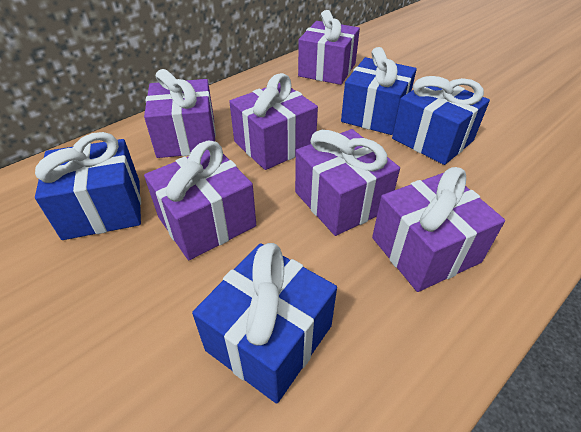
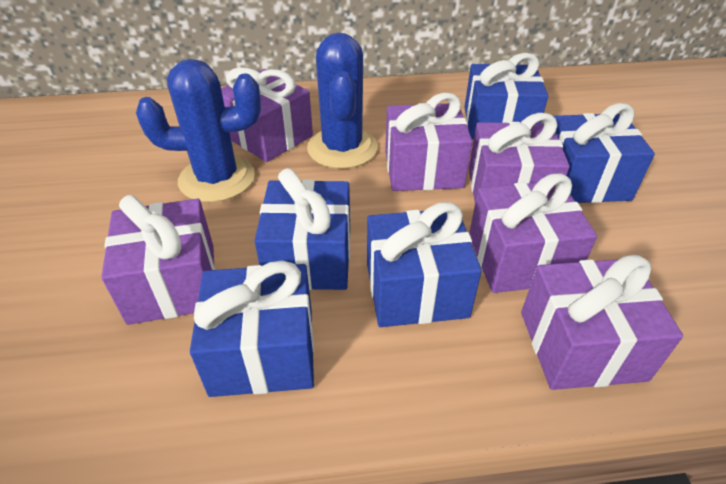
blue cactus: 0 -> 2
blue gift: 4 -> 5

